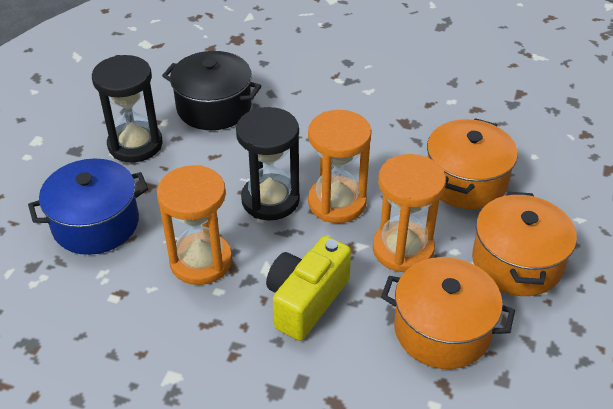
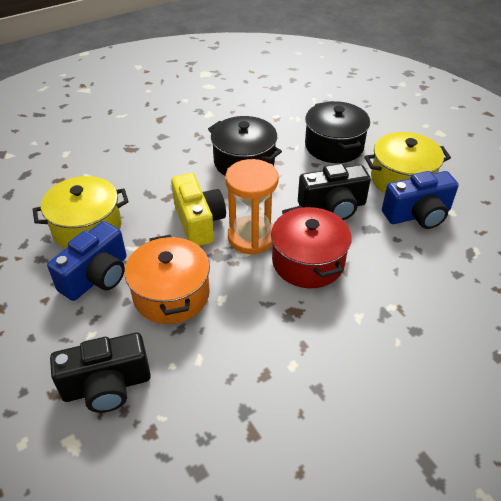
black camera: 0 -> 2
black hourglass: 2 -> 0
black pot: 1 -> 2
blue camera: 0 -> 2
blue pot: 1 -> 0
orange hourglass: 3 -> 1
orange pot: 3 -> 1
red pot: 0 -> 1
yellow pot: 0 -> 2

